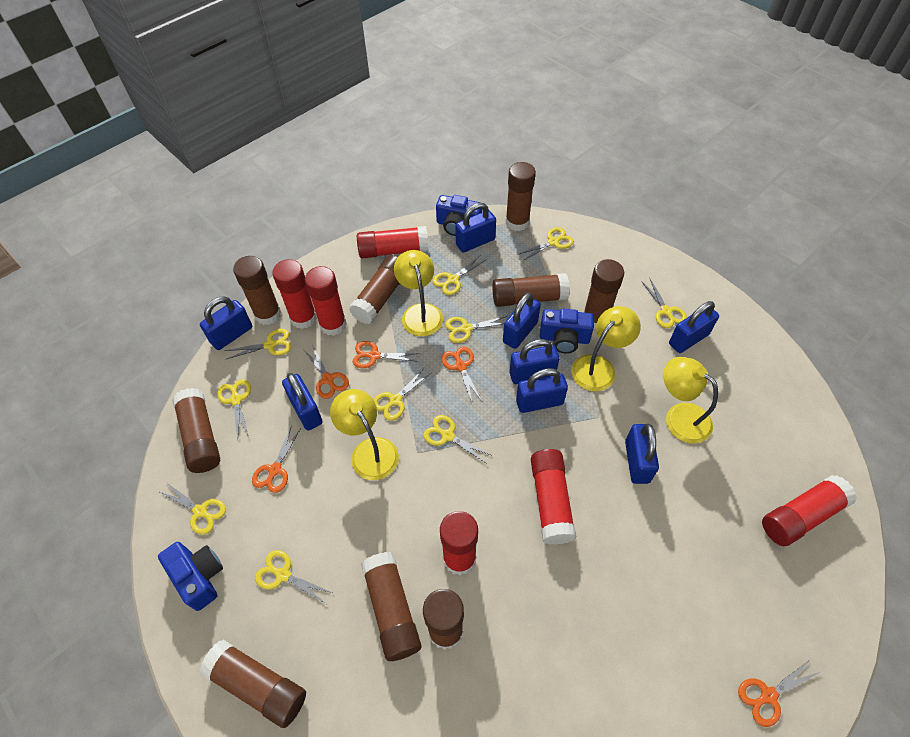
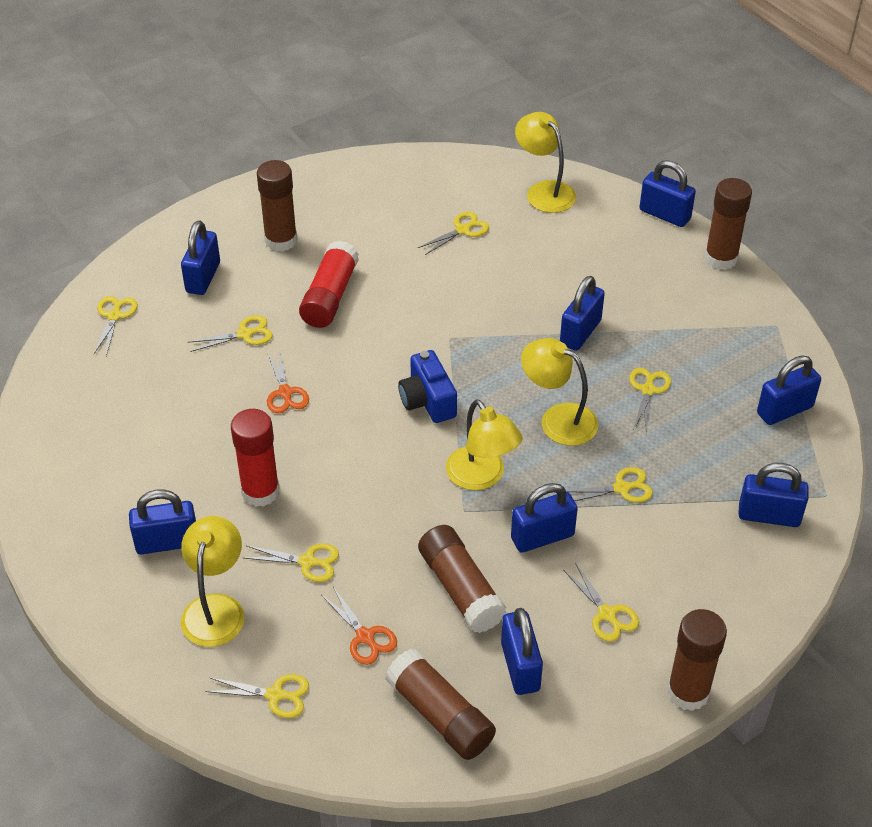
blue camera: 3 -> 1
brown glue stick: 9 -> 5
orange scissors: 5 -> 2
red glue stick: 6 -> 2
yellow scissors: 10 -> 8

